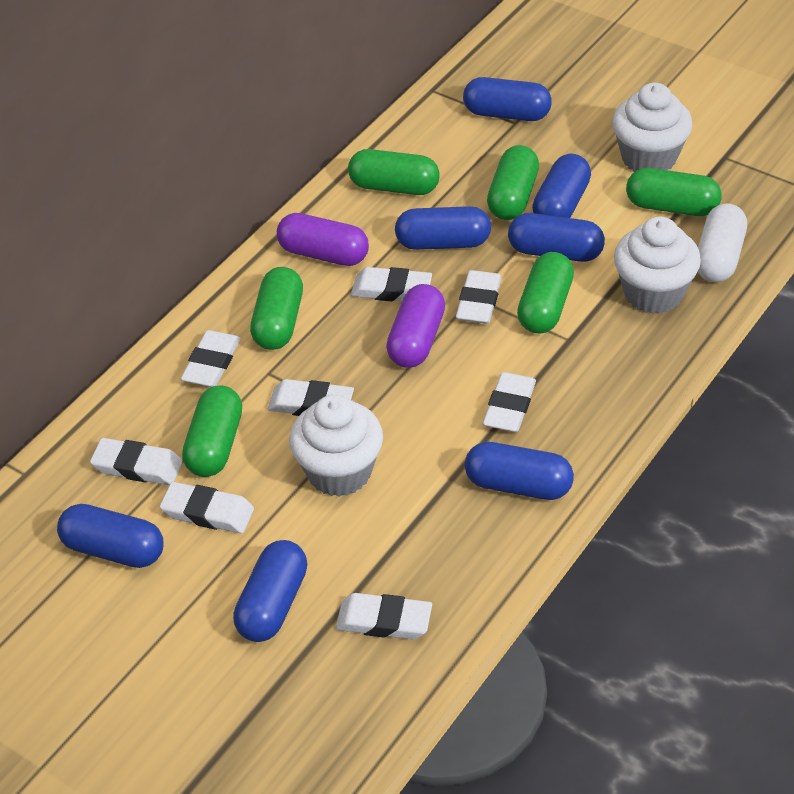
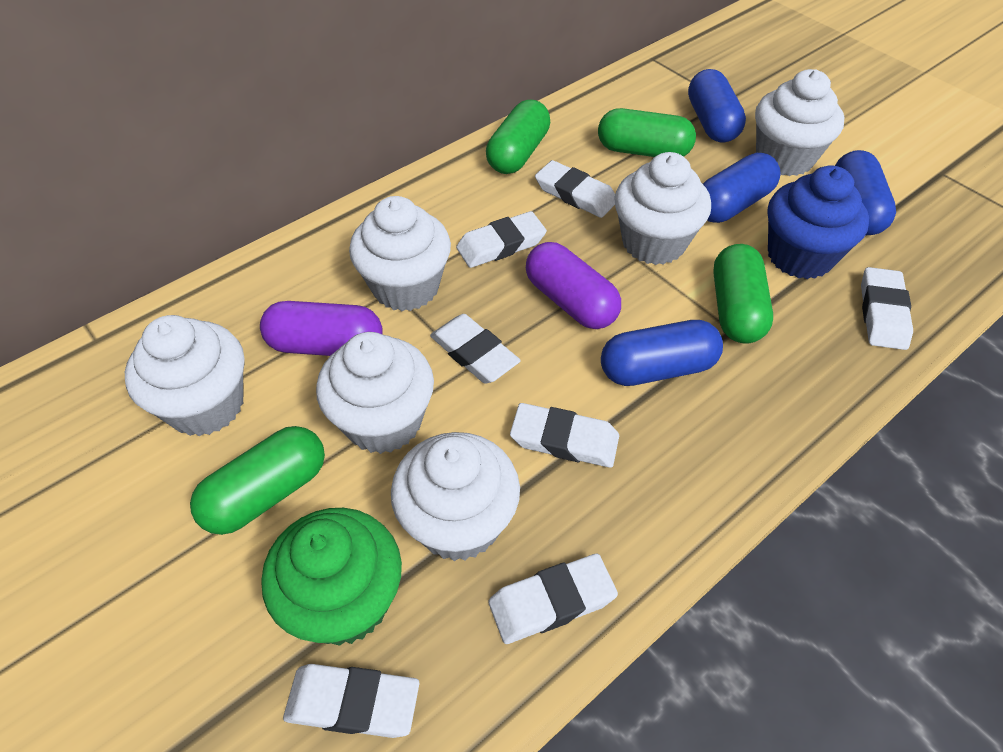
blue capsule: 7 -> 4
blue cupcake: 0 -> 1
green capsule: 6 -> 4
green cupcake: 0 -> 1
white capsule: 1 -> 0
white cupcake: 3 -> 6
white eraser: 8 -> 7

